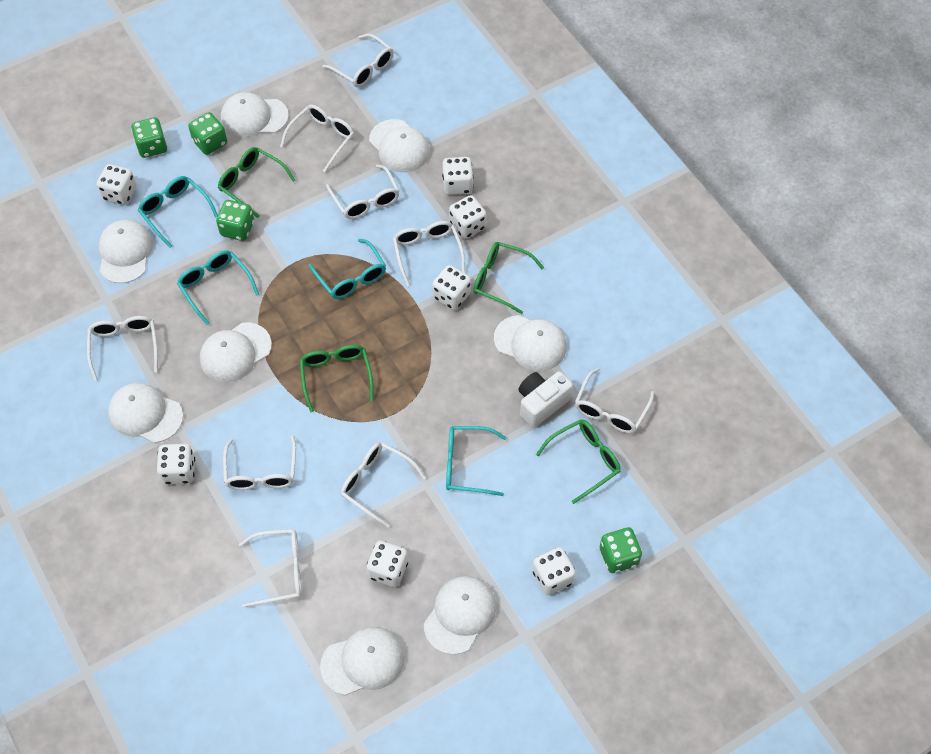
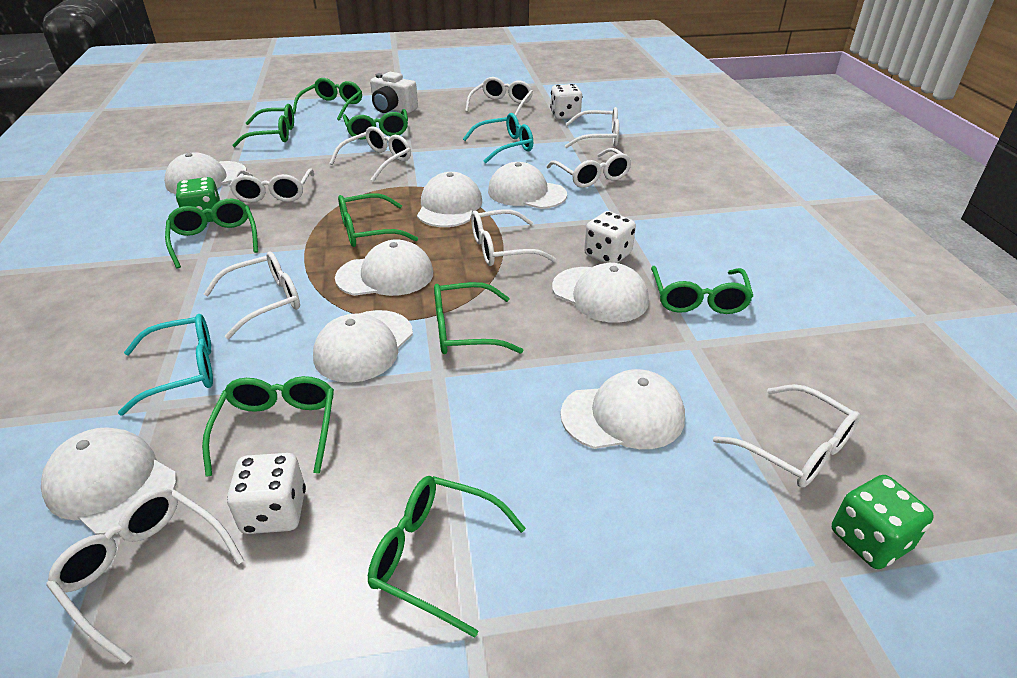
green dice: 4 -> 2
green glasses: 4 -> 9
turquoise glasses: 4 -> 2
white dice: 7 -> 3

